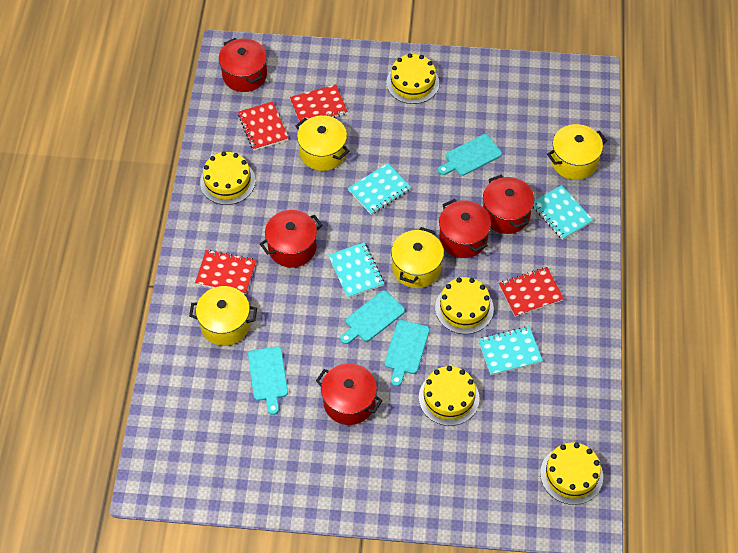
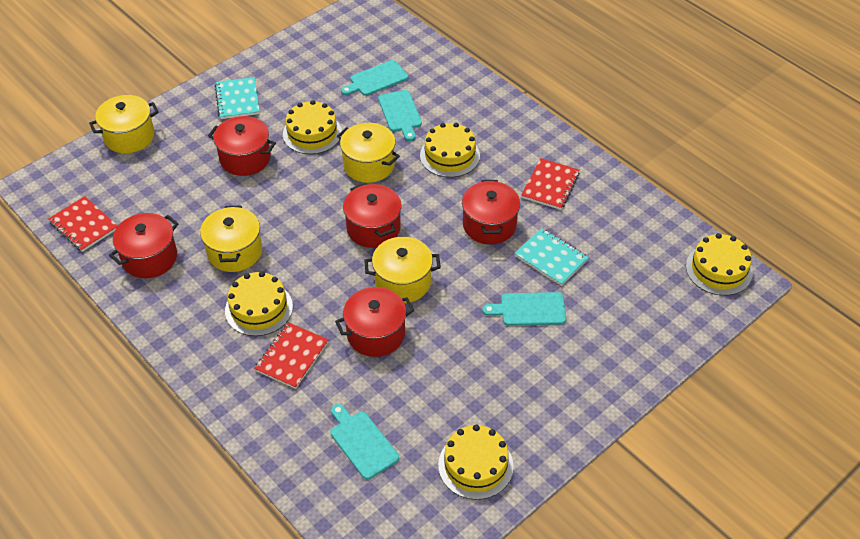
red notebook: 4 -> 3
turquoise notebook: 4 -> 2

